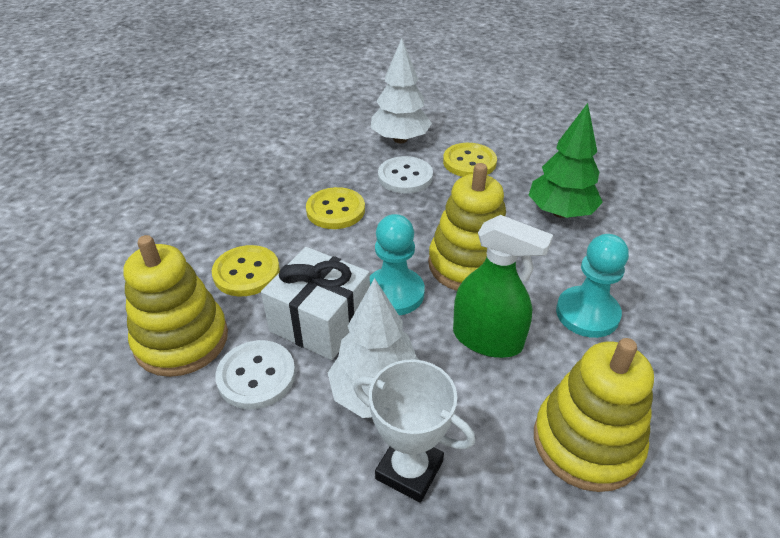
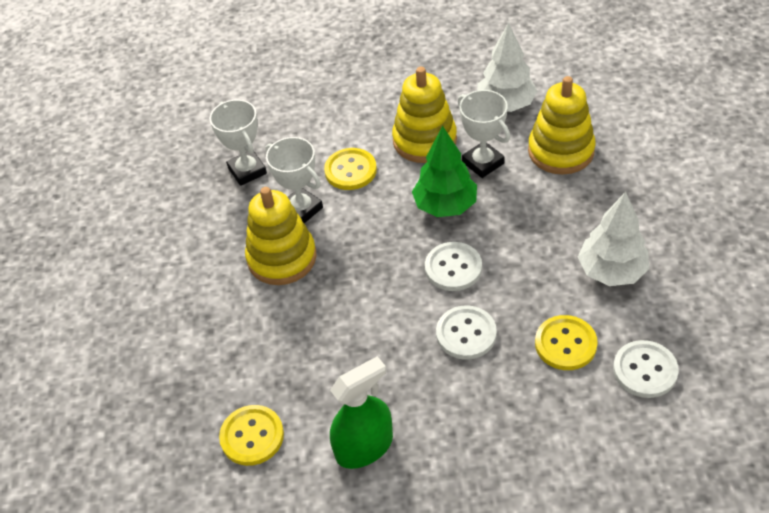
turquoise pawn: 2 -> 0
white button: 2 -> 3
white gift: 1 -> 0
white trophy: 1 -> 3

